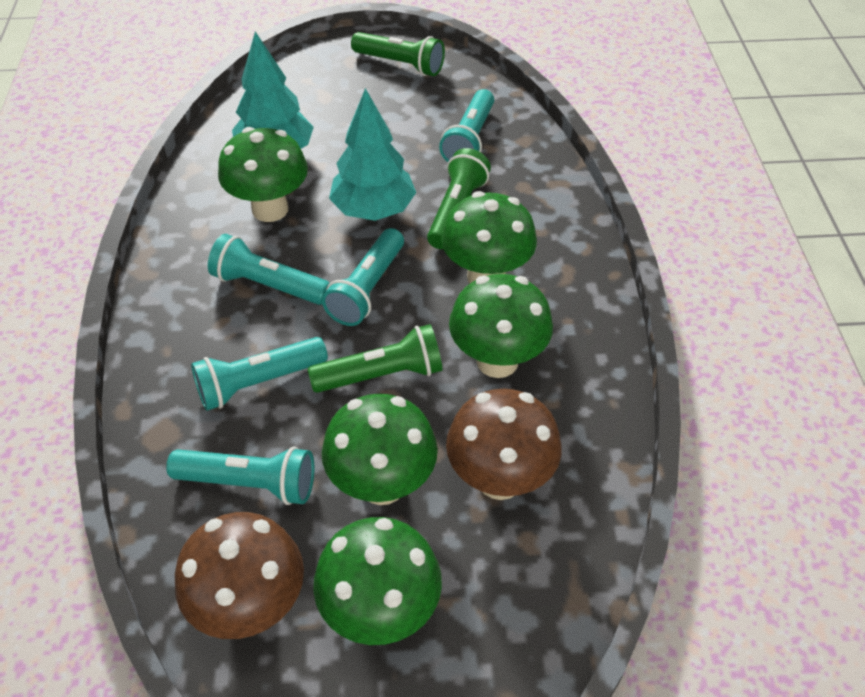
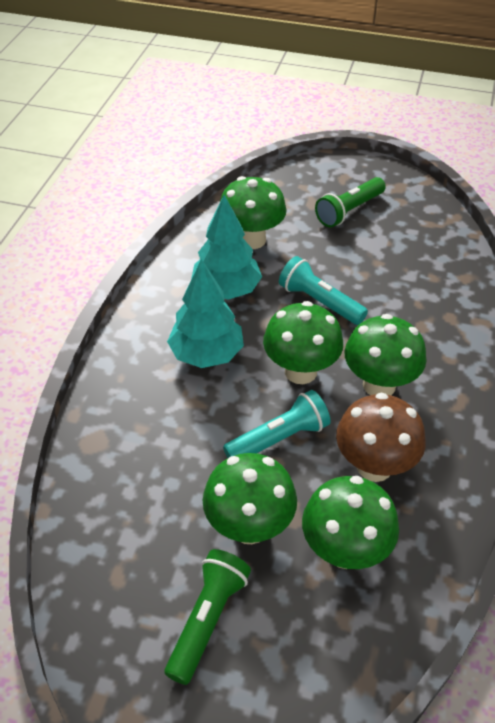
brown mushroom: 2 -> 1
green flashlight: 3 -> 2
turquoise flashlight: 5 -> 2

